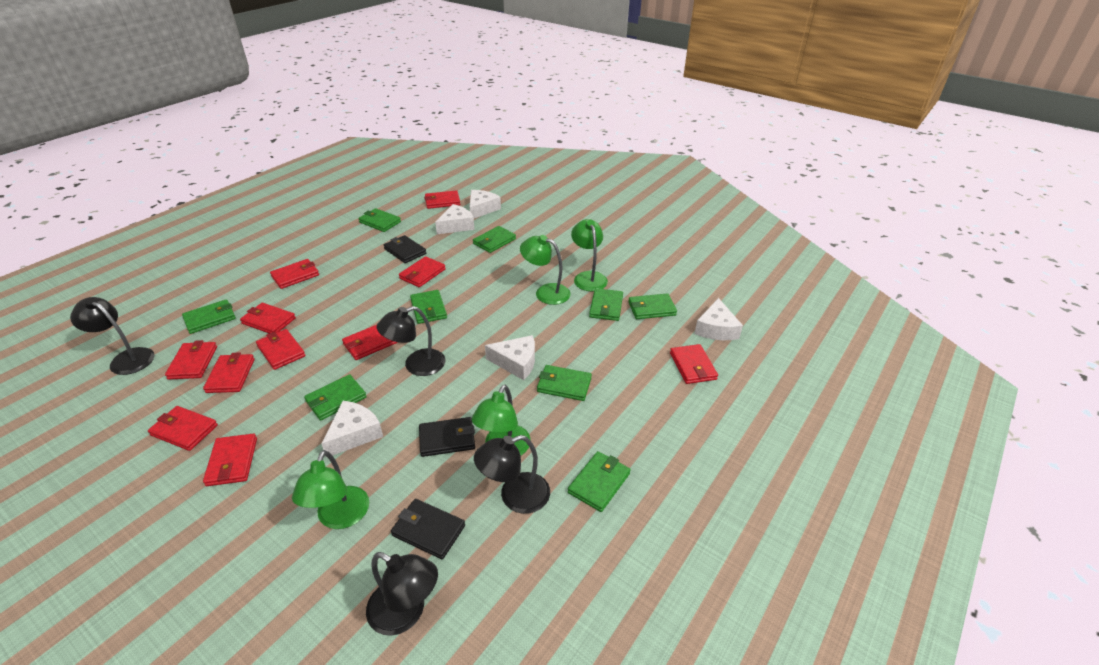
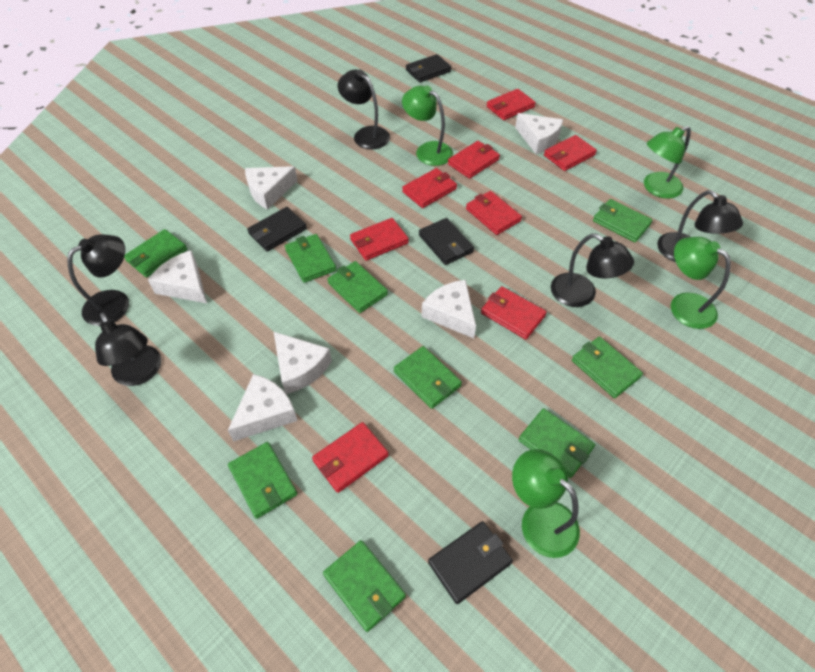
black lamp: 4 -> 5
black wallet: 3 -> 4
red wallet: 11 -> 8
white cheese: 5 -> 6

